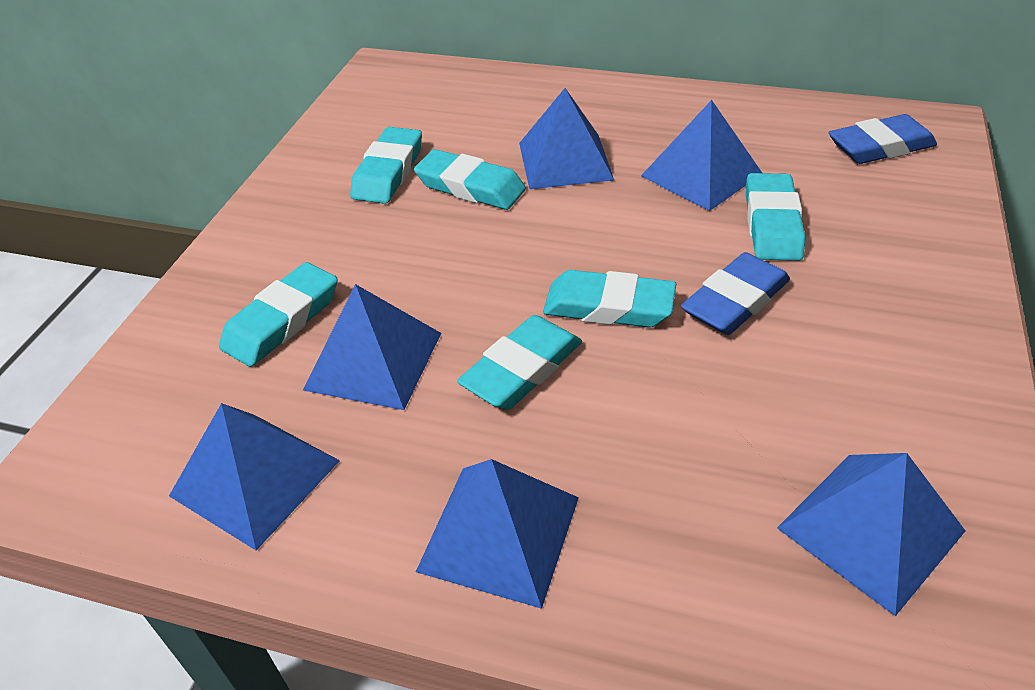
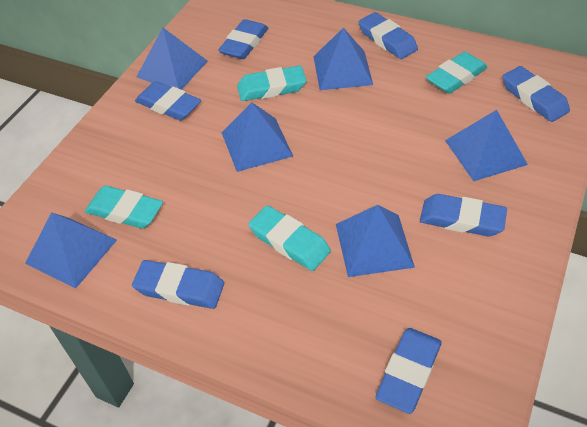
blue eraser: 2 -> 7
turquoise eraser: 6 -> 4

